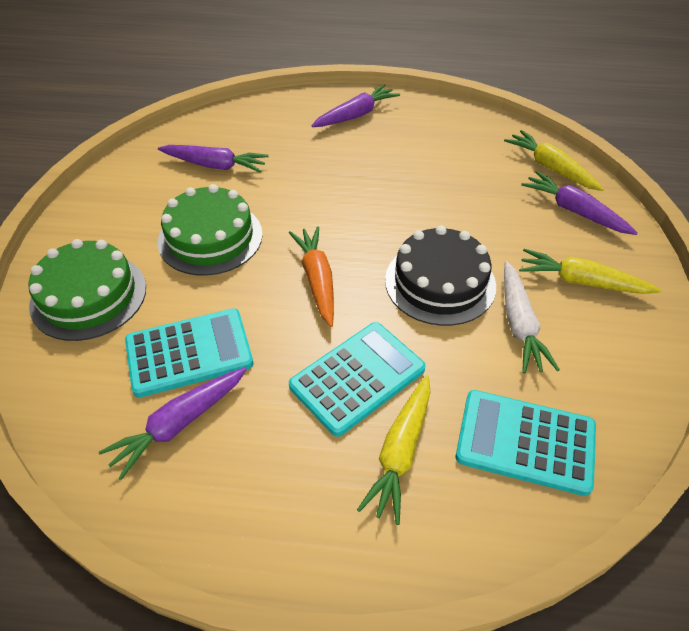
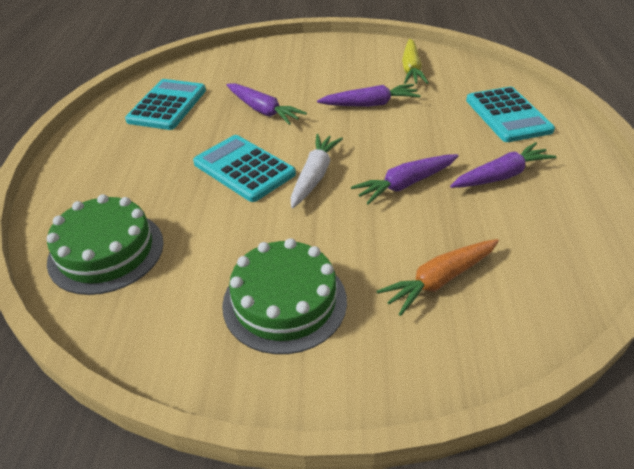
black cake: 1 -> 0
yellow carrot: 3 -> 1

